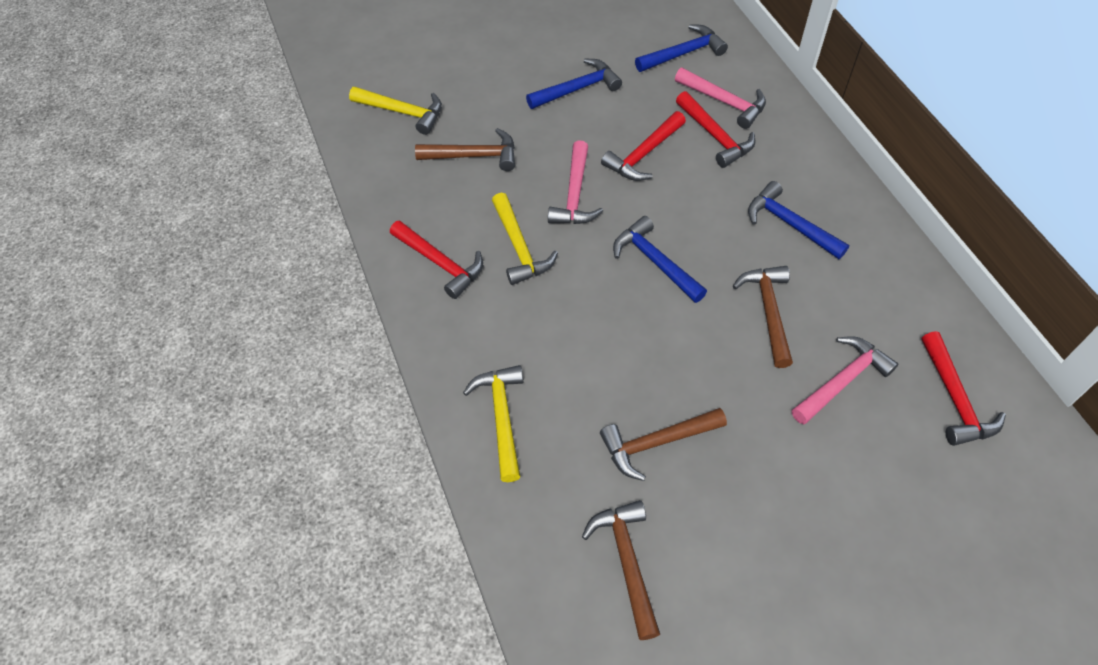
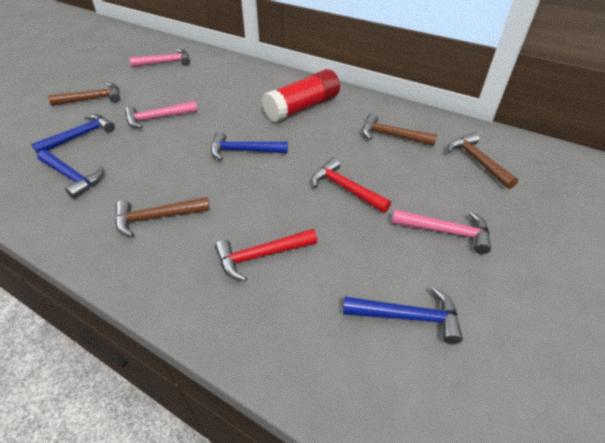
red glue stick: 0 -> 1
red hammer: 4 -> 2
yellow hammer: 3 -> 0

